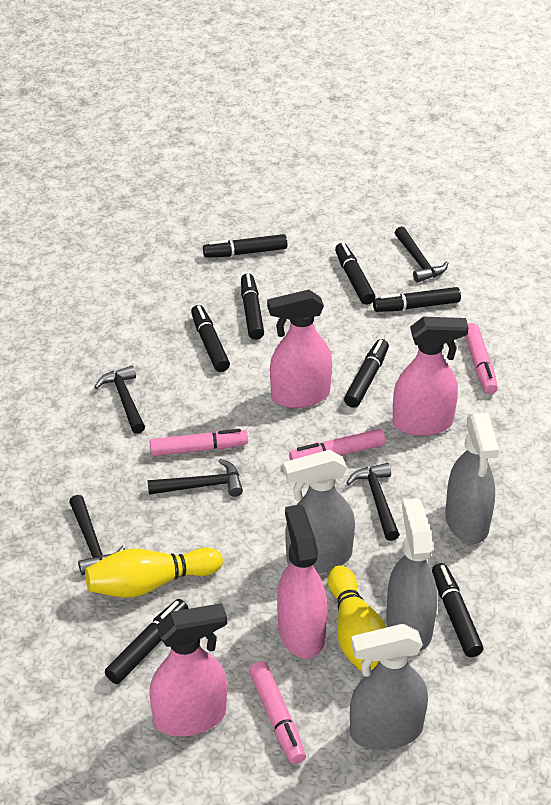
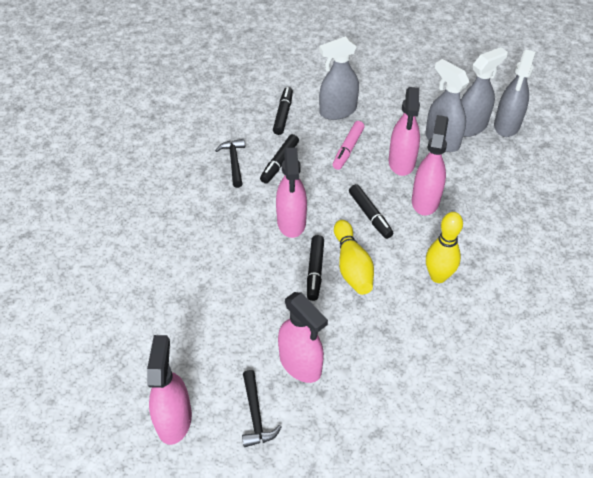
black hammer: 5 -> 2
black marker: 8 -> 4
pink marker: 4 -> 1
pink spray bottle: 4 -> 5

